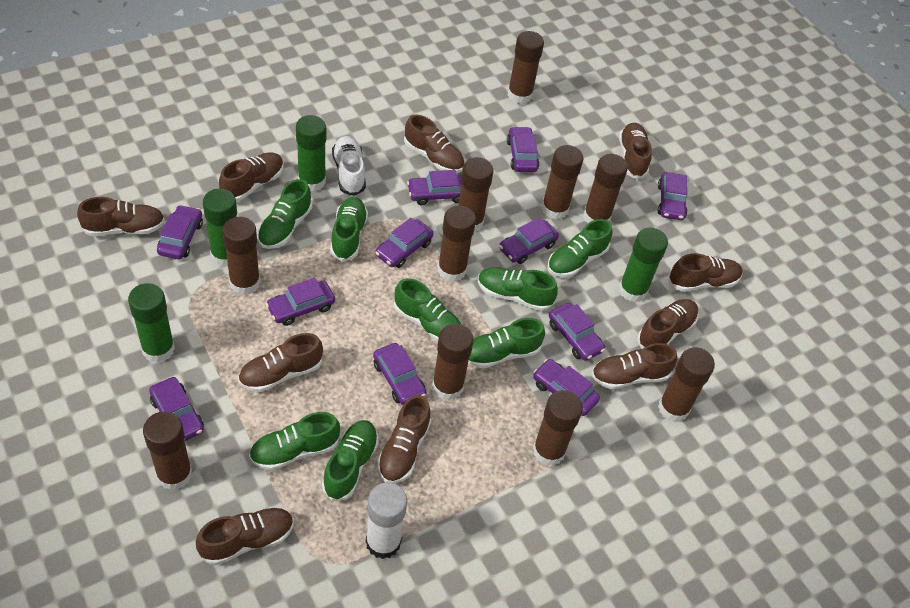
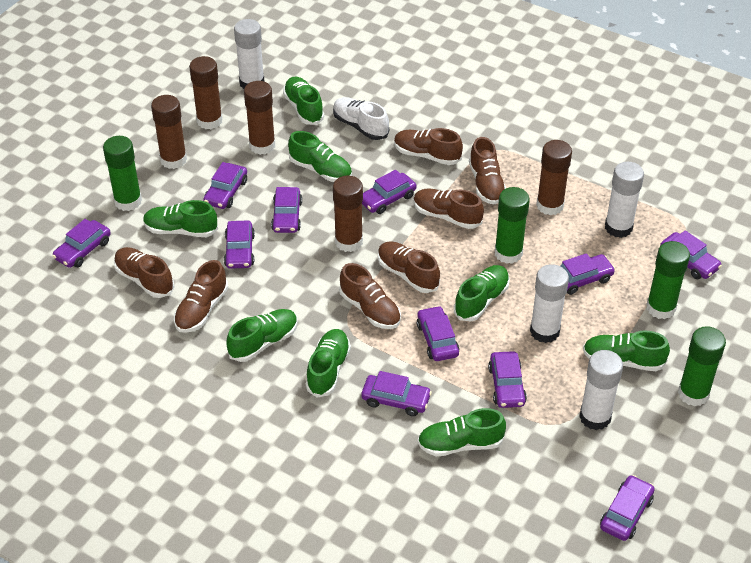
brown glue stick: 10 -> 5
brown shoe: 10 -> 7
white glue stick: 1 -> 4

